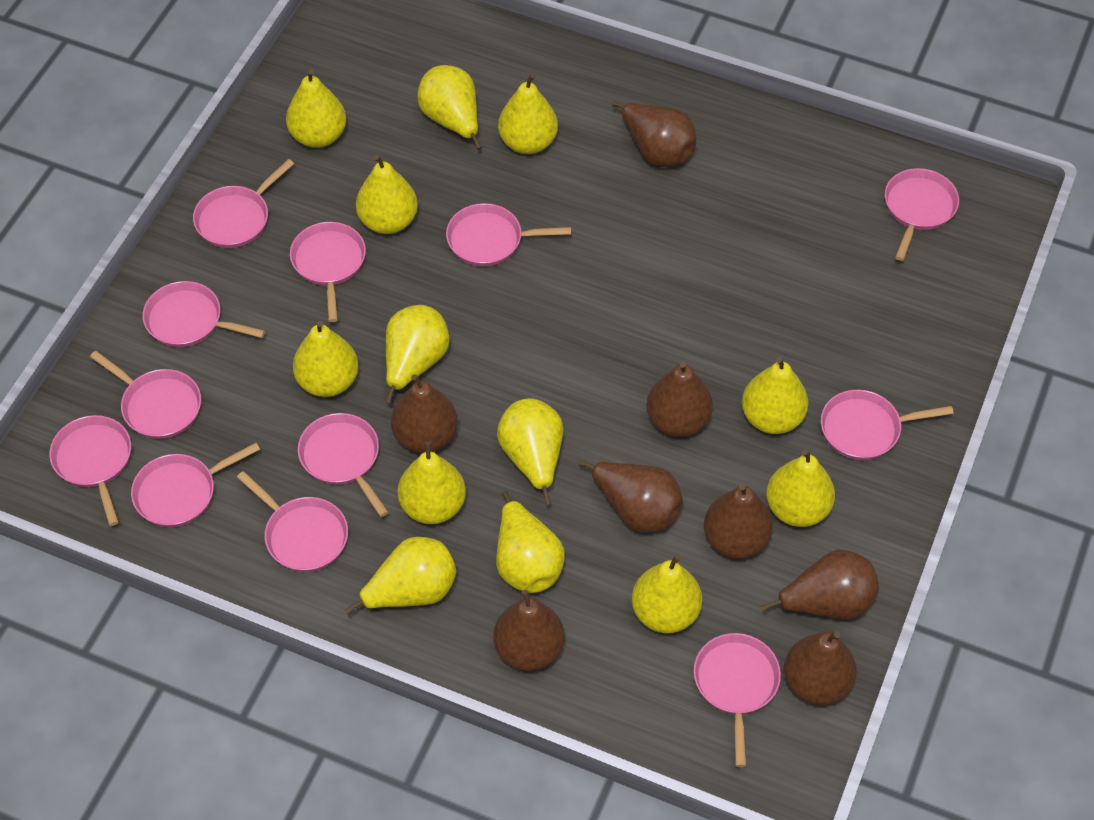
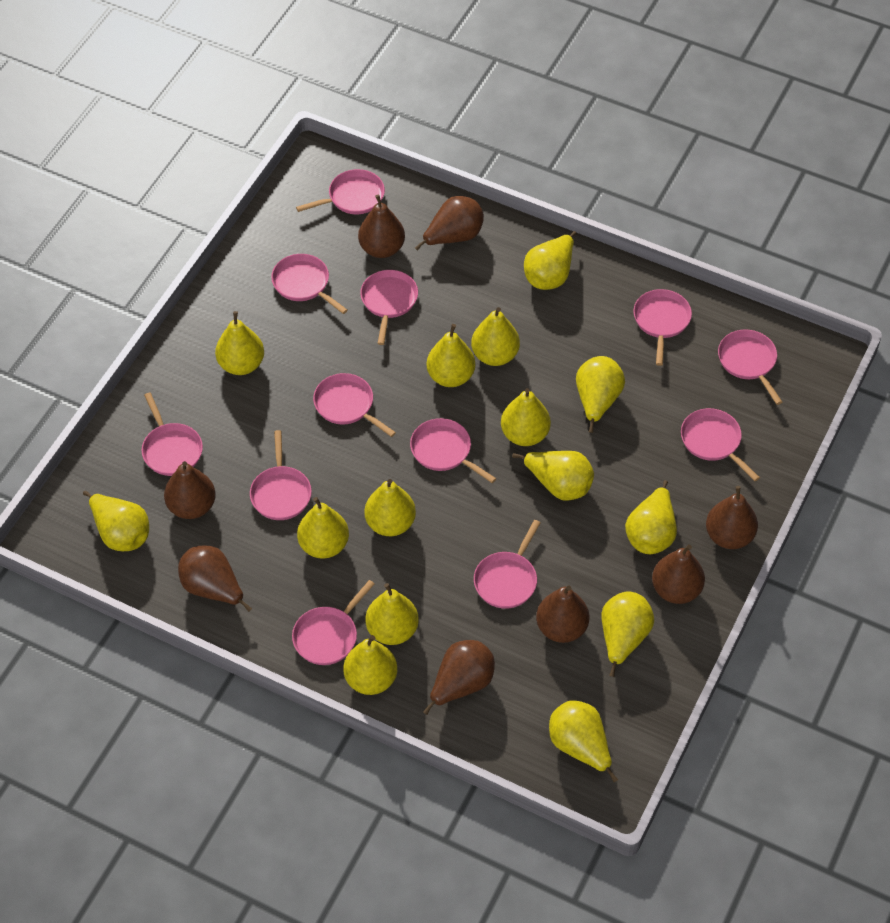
yellow pear: 13 -> 15

